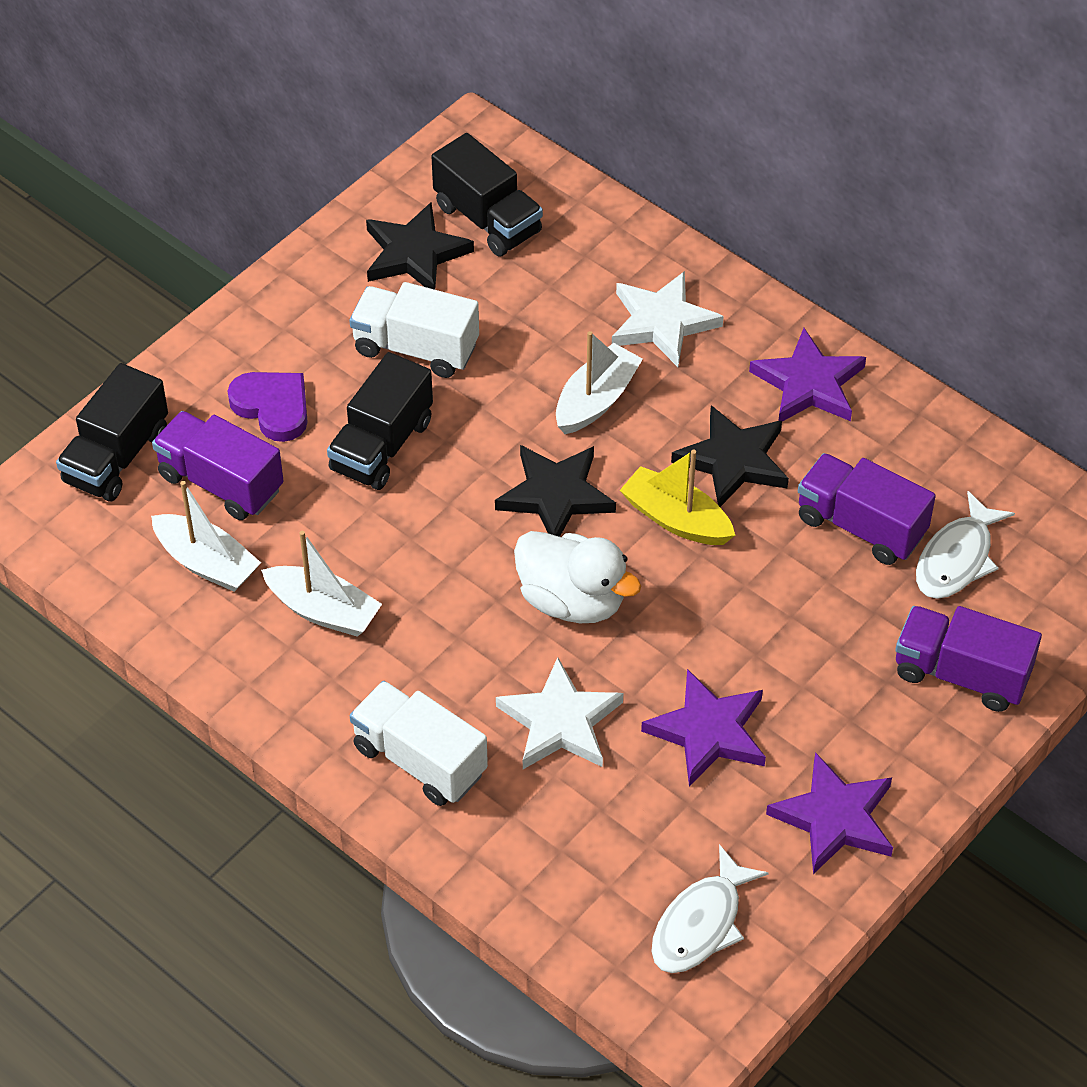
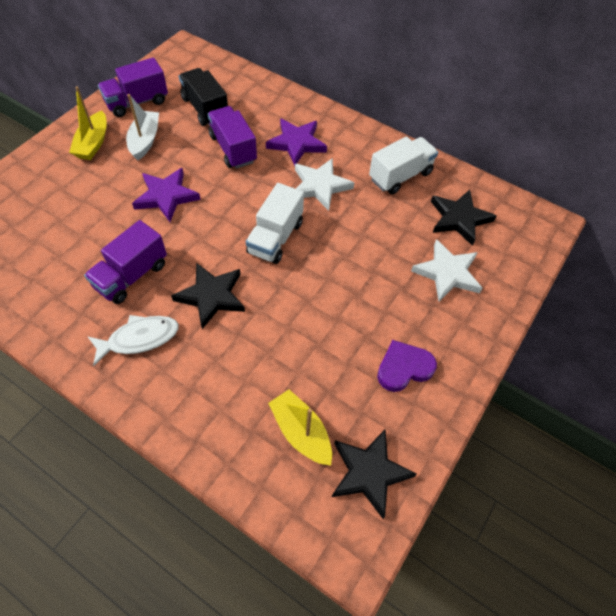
black truck: 3 -> 1
purple star: 3 -> 2
white boat: 3 -> 1
white duck: 1 -> 0
white fish: 2 -> 1
yellow boat: 1 -> 2

